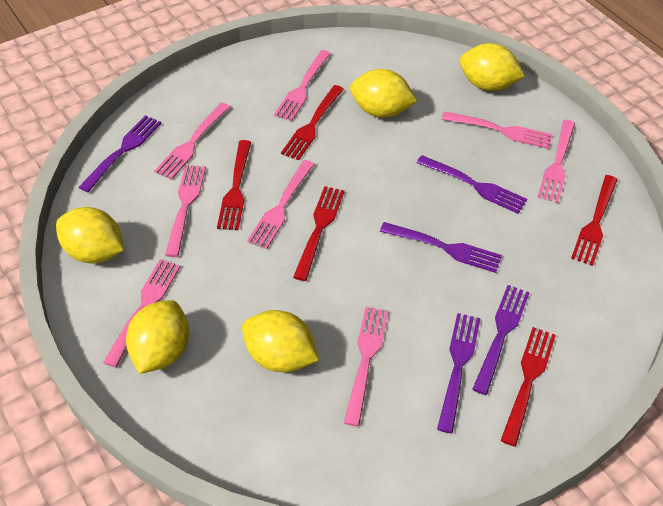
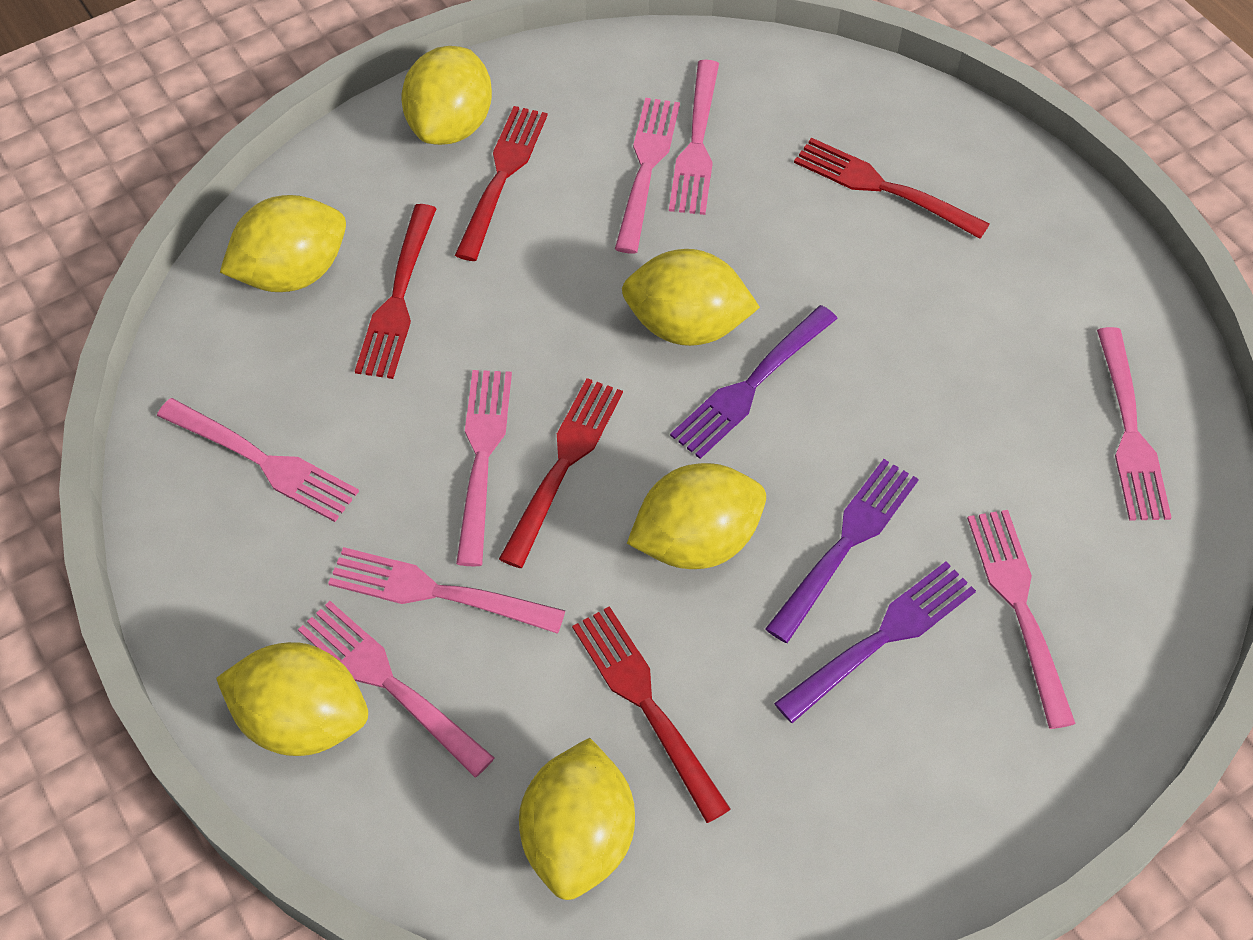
purple fork: 5 -> 3
yellow lemon: 5 -> 6

